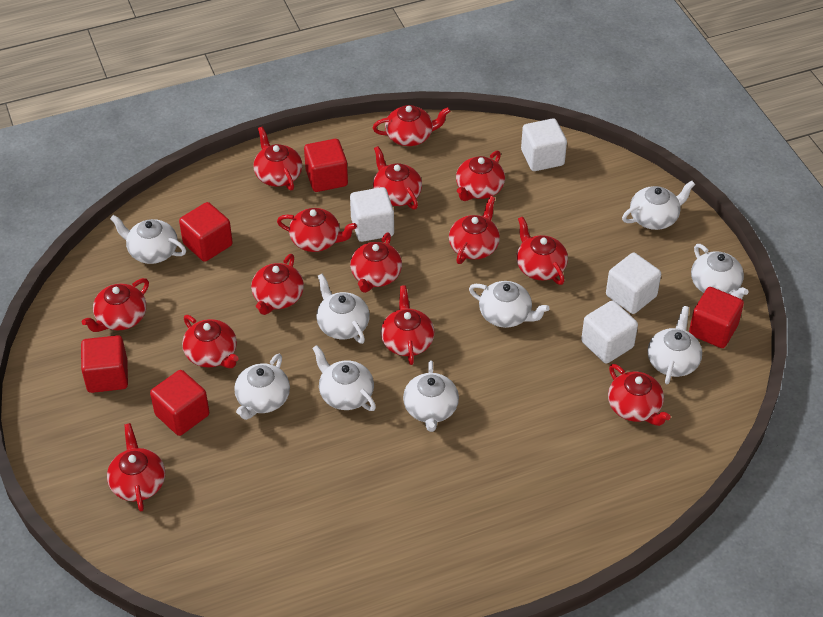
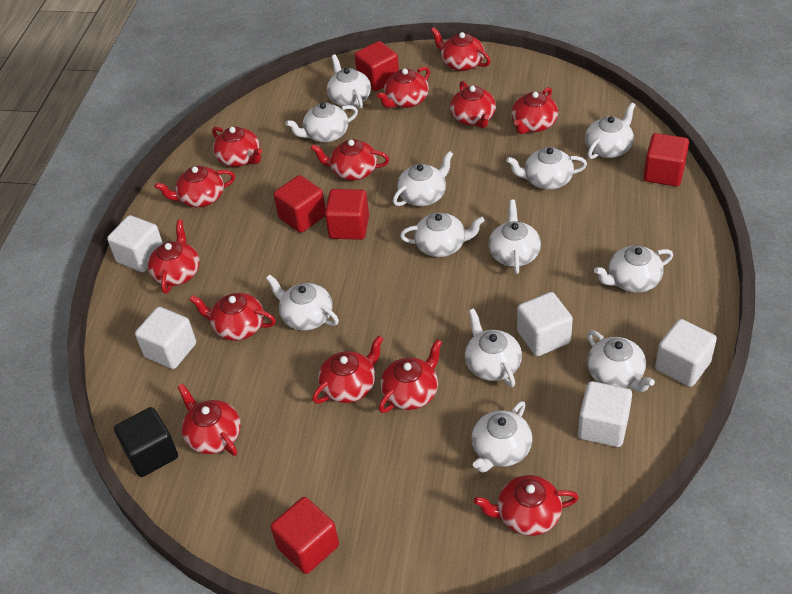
black cube: 0 -> 1
red teapot: 14 -> 13
white cube: 4 -> 5
white teapot: 9 -> 12

